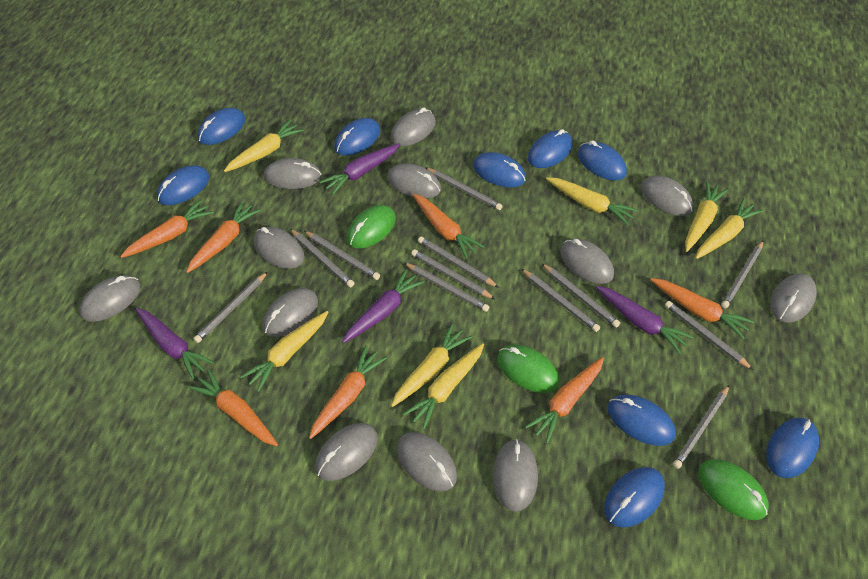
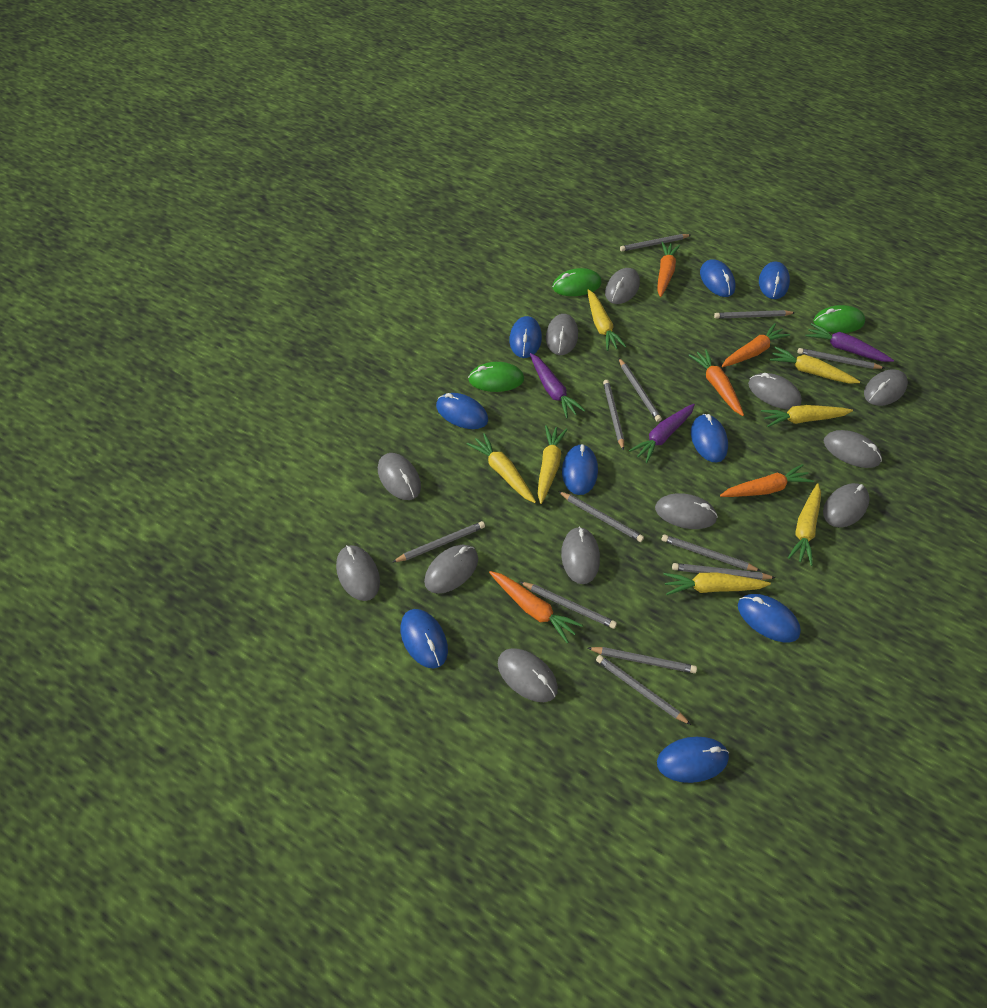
orange carrot: 7 -> 5
purple carrot: 4 -> 3

